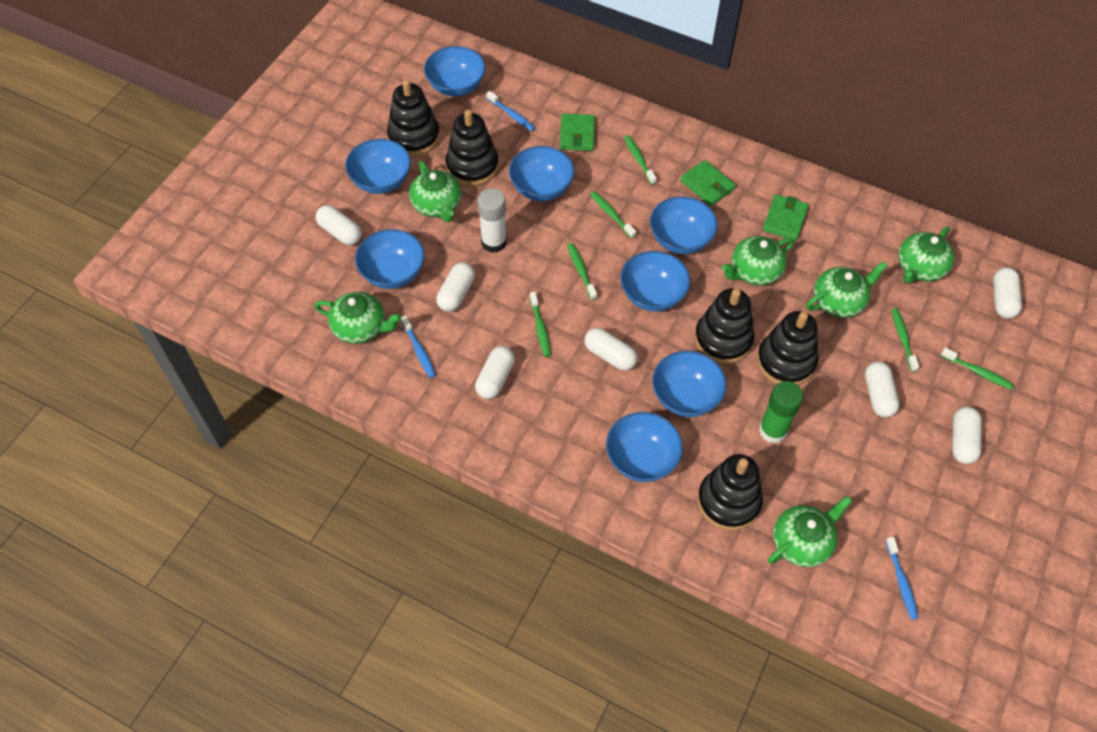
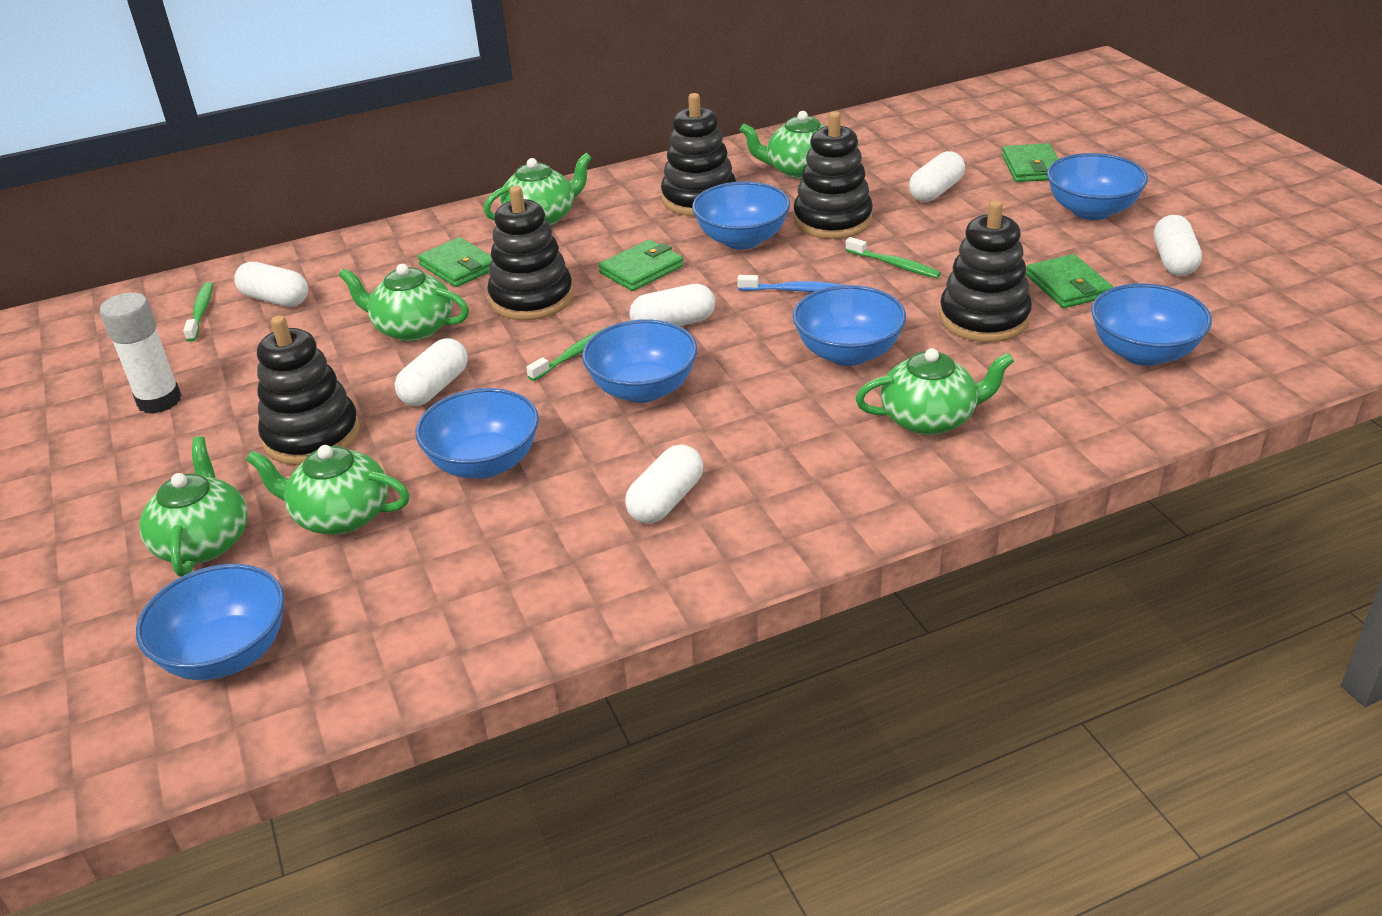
blue bowl: 8 -> 7
blue toothbrush: 3 -> 1
green glue stick: 1 -> 0
green toothbrush: 6 -> 3
green wallet: 3 -> 4
white capsule: 7 -> 6

